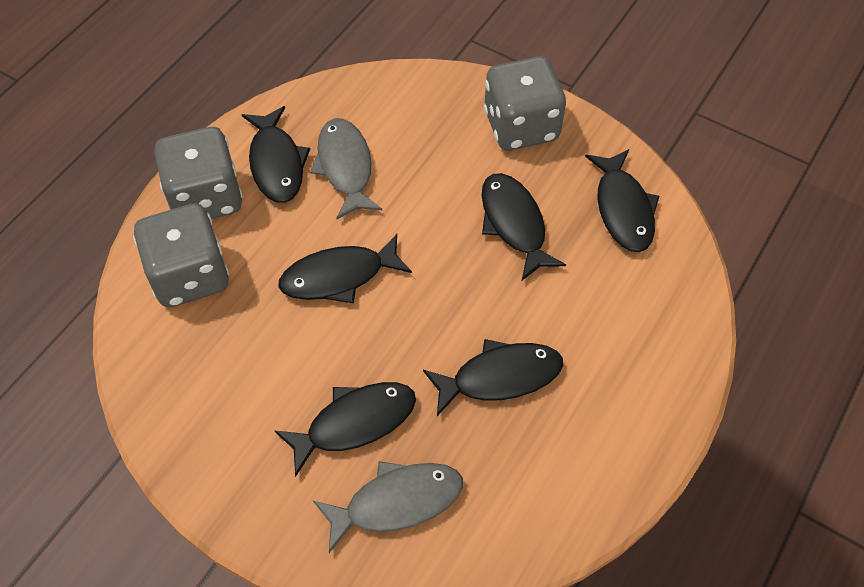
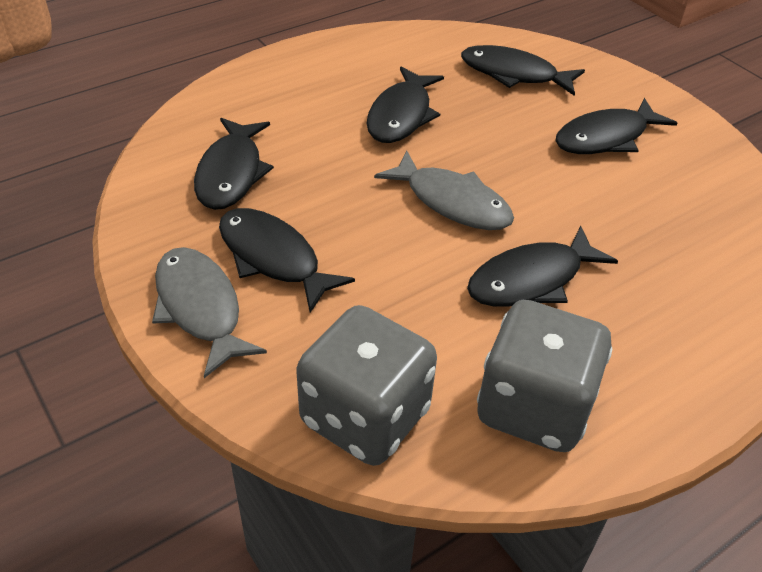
grey dice: 3 -> 2

